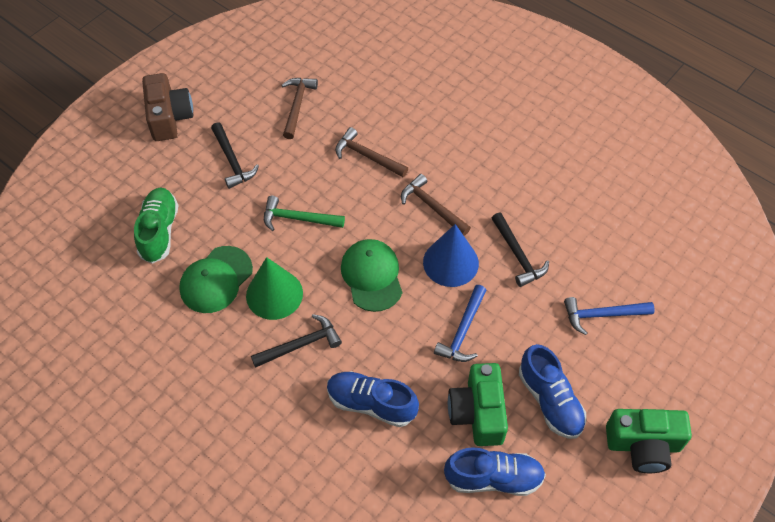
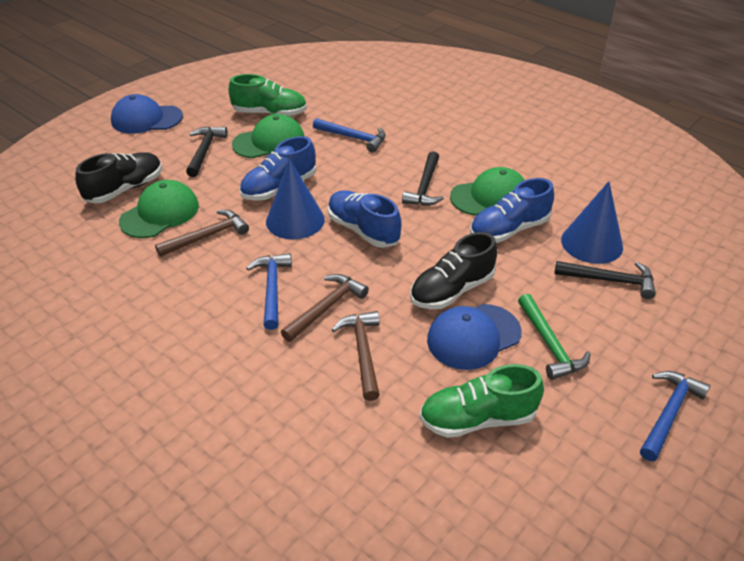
black shoe: 0 -> 2
blue cap: 0 -> 2
blue cone: 1 -> 2
blue hammer: 2 -> 3
brown camera: 1 -> 0
green camera: 2 -> 0
green cap: 2 -> 3
green cone: 1 -> 0
green shoe: 1 -> 2

